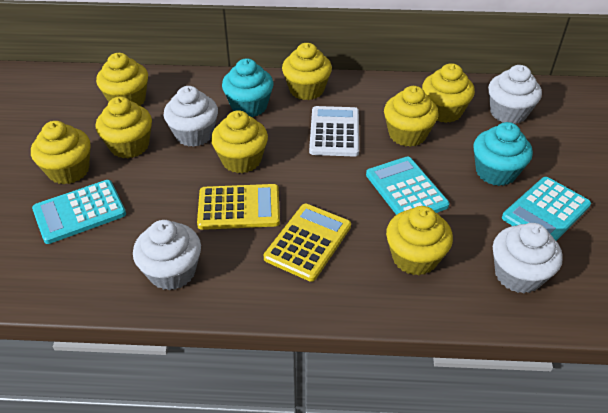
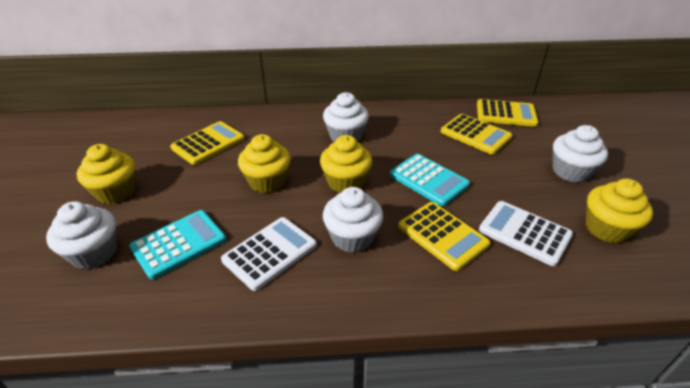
turquoise calculator: 3 -> 2
turquoise cupcake: 2 -> 0
white calculator: 1 -> 2
yellow calculator: 2 -> 4
yellow cupcake: 8 -> 4

